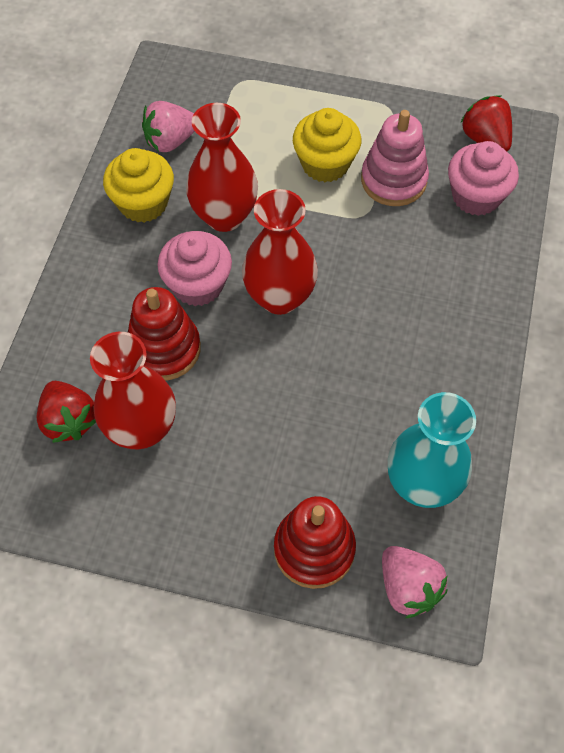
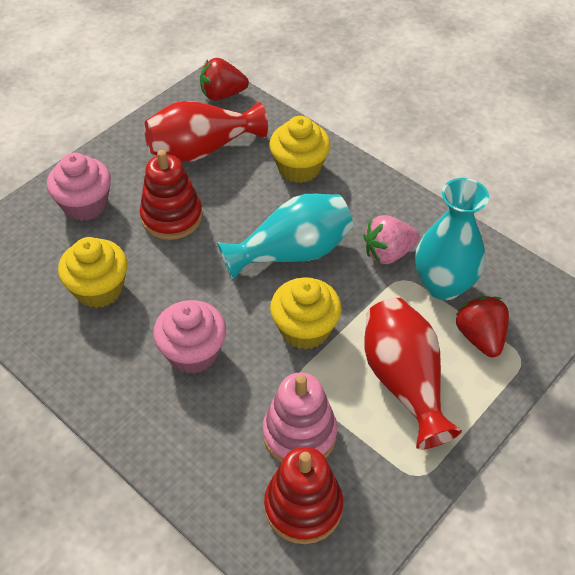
pink strawberry: 2 -> 1
red vase: 3 -> 2
turquoise vase: 1 -> 2
yellow cupcake: 2 -> 3

